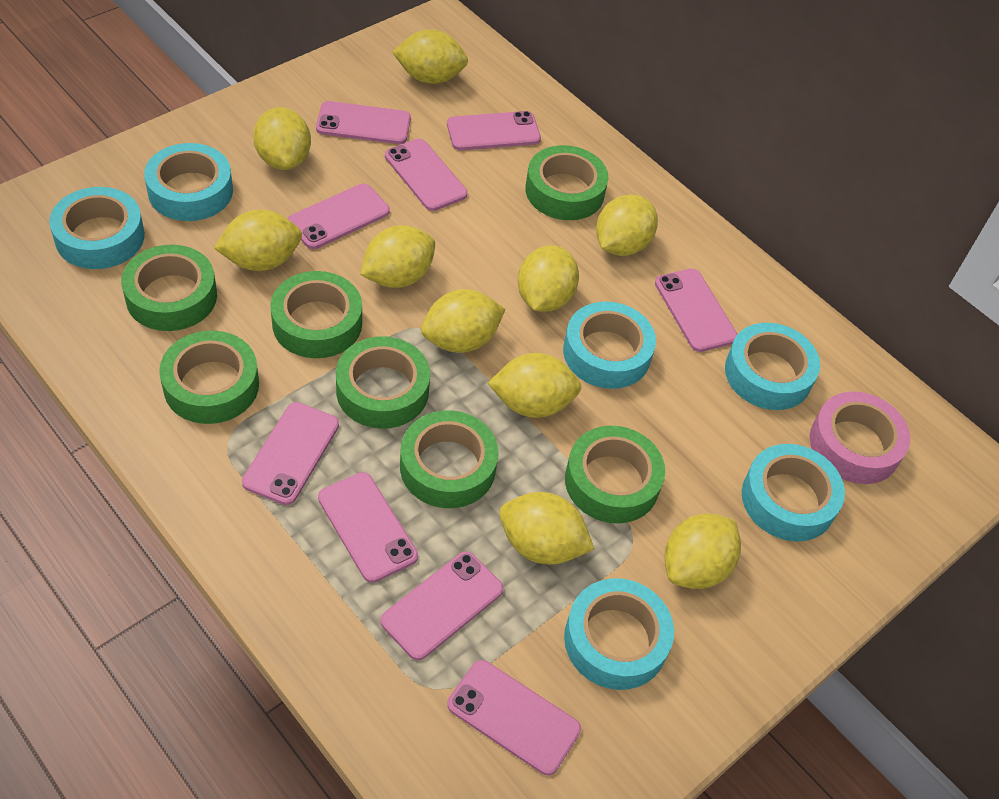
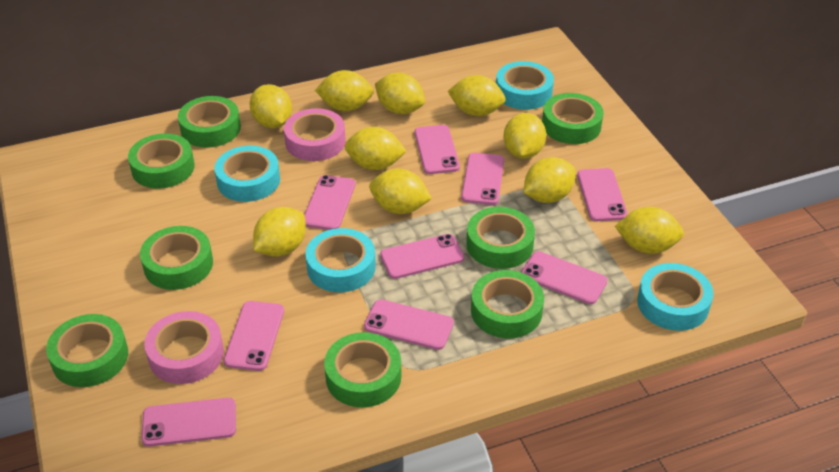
green tape: 7 -> 8
pink tape: 1 -> 2
turquoise tape: 6 -> 4

